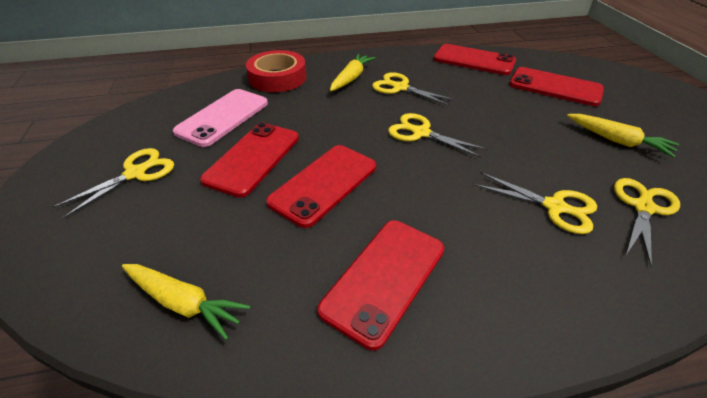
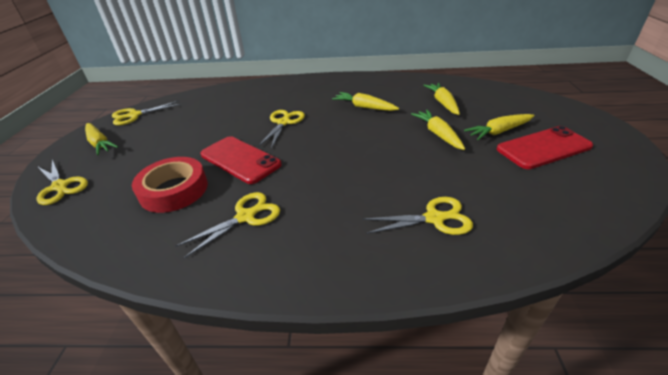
pink phone: 1 -> 0
red phone: 5 -> 2
yellow carrot: 3 -> 5

